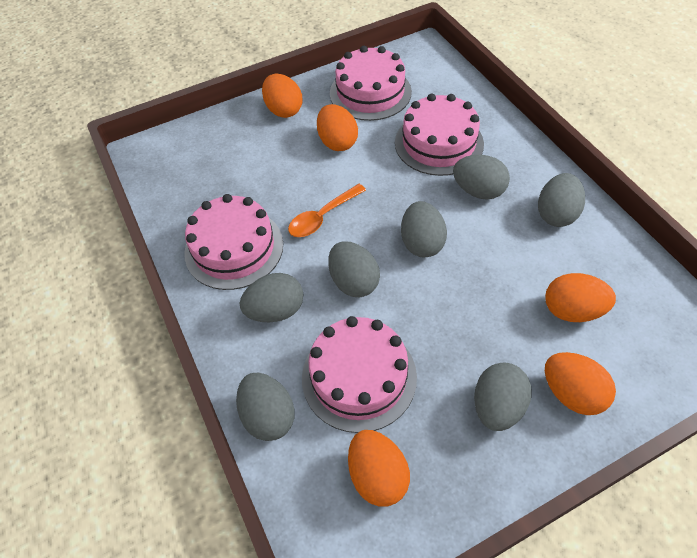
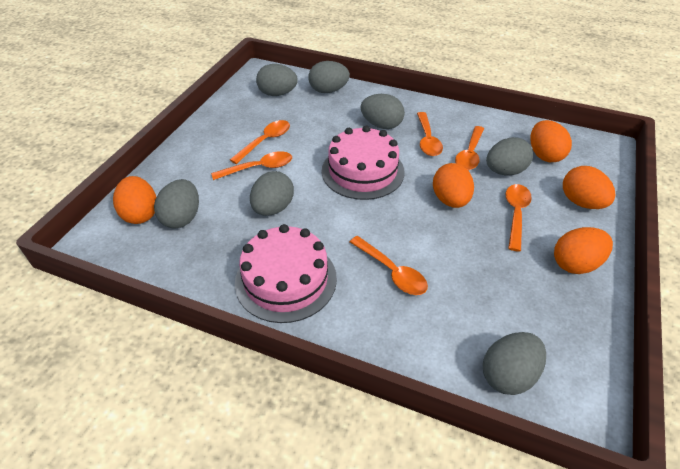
orange spoon: 1 -> 6
pink cake: 4 -> 2

